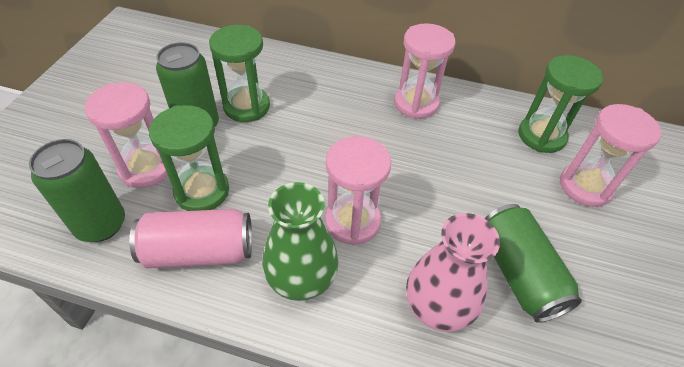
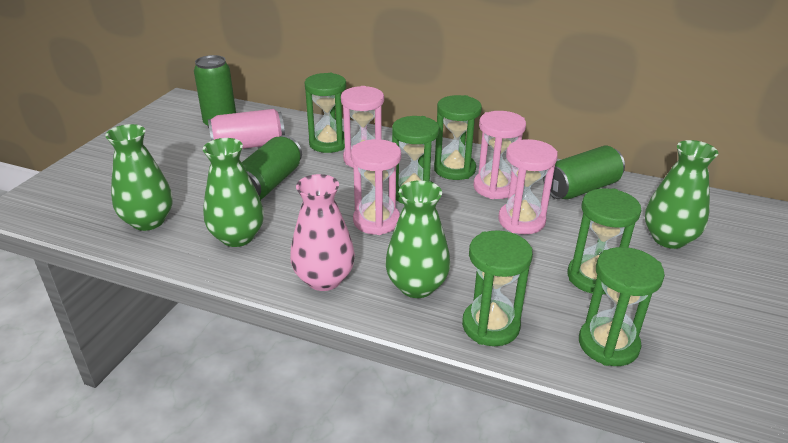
green hourglass: 3 -> 6
green vase: 1 -> 4

